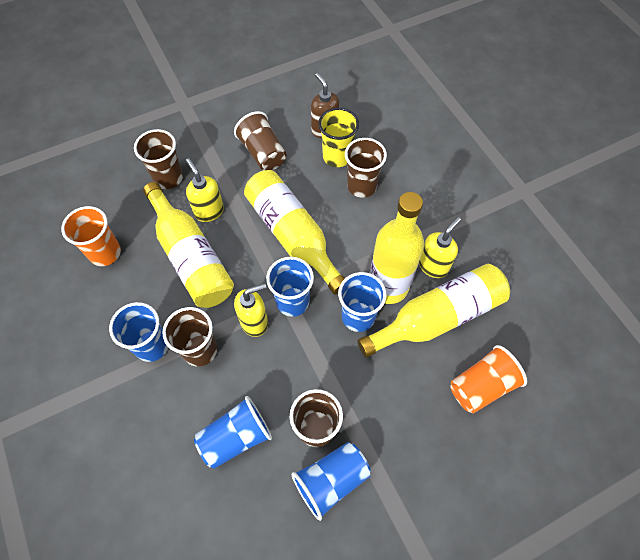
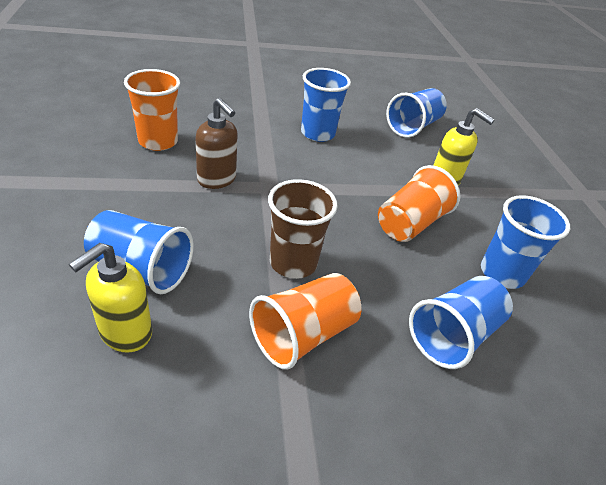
brown cup: 5 -> 1
orange cup: 2 -> 3
yellow bottle: 4 -> 0
yellow cup: 1 -> 0
yellow soap dispenser: 3 -> 2

